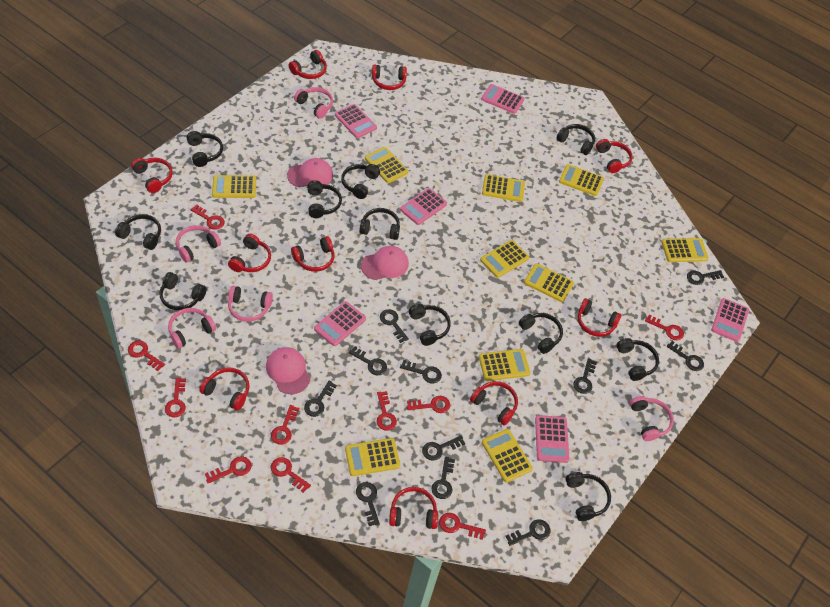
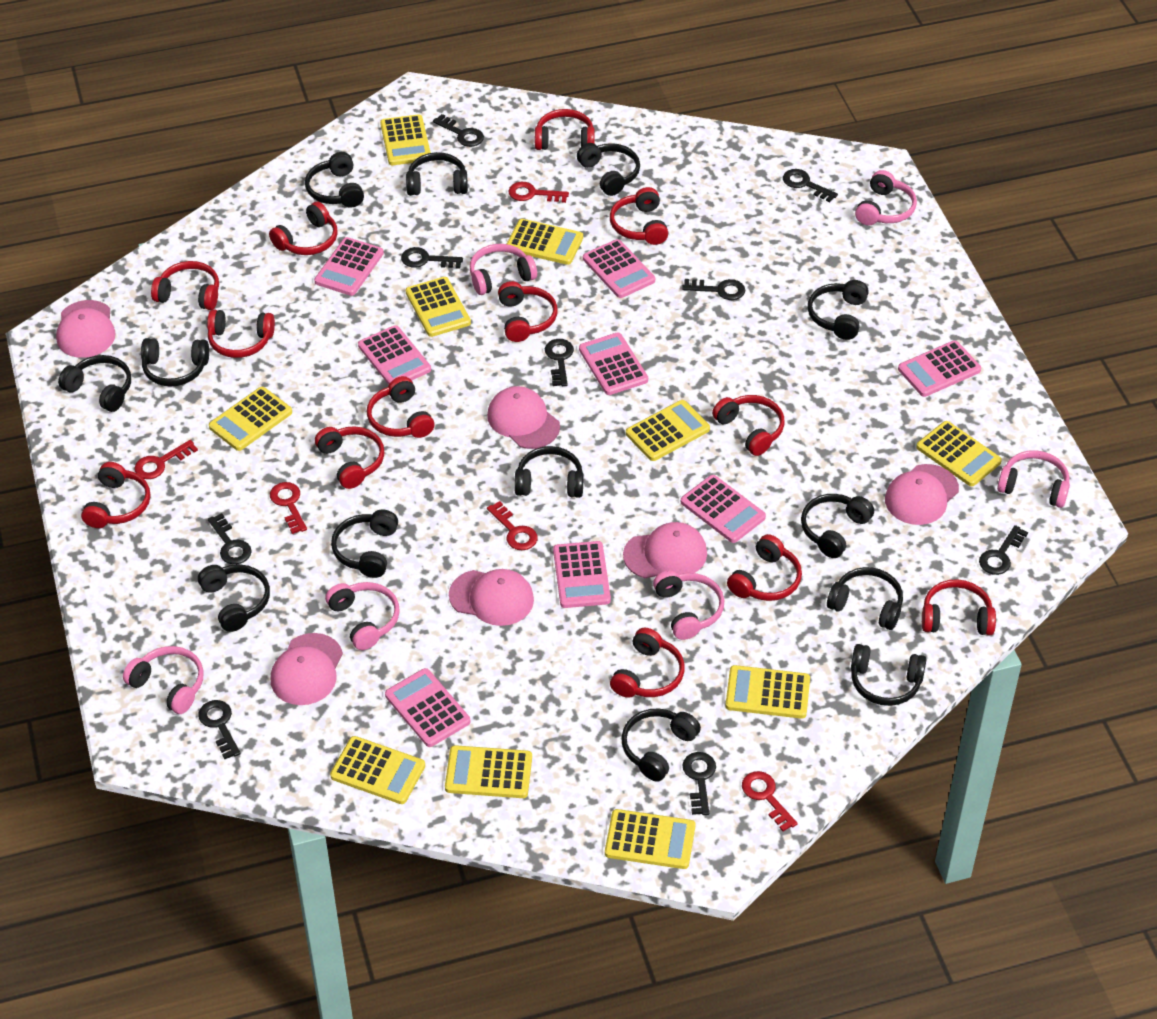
black headphones: 11 -> 13
black key: 11 -> 9
pink calculator: 6 -> 8
pink cap: 3 -> 6
pink headphones: 5 -> 6
red headphones: 10 -> 13
red key: 10 -> 5

